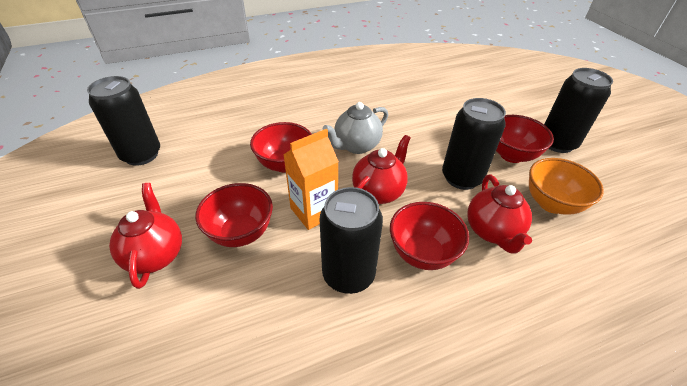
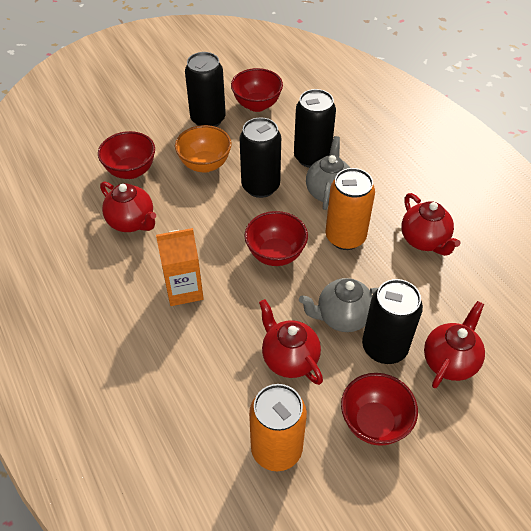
grey teapot: 1 -> 2
orange can: 0 -> 2
red teapot: 3 -> 4

